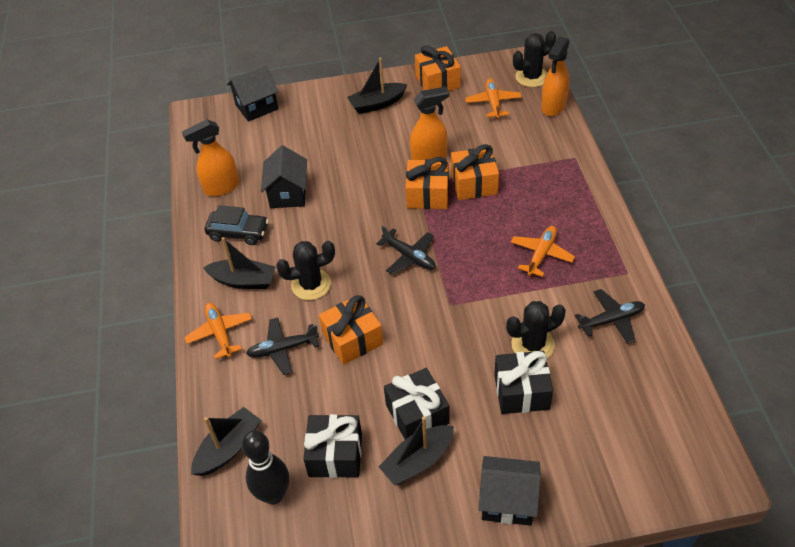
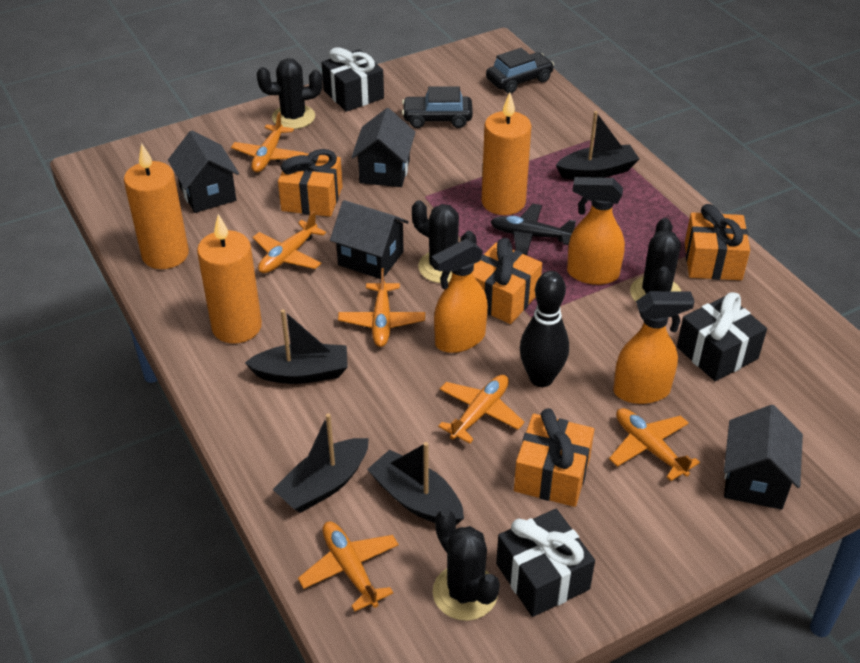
black cactus: 3 -> 4
black car: 1 -> 2
black house: 3 -> 4
black plane: 3 -> 1
orange candle: 0 -> 3
orange plane: 3 -> 6

